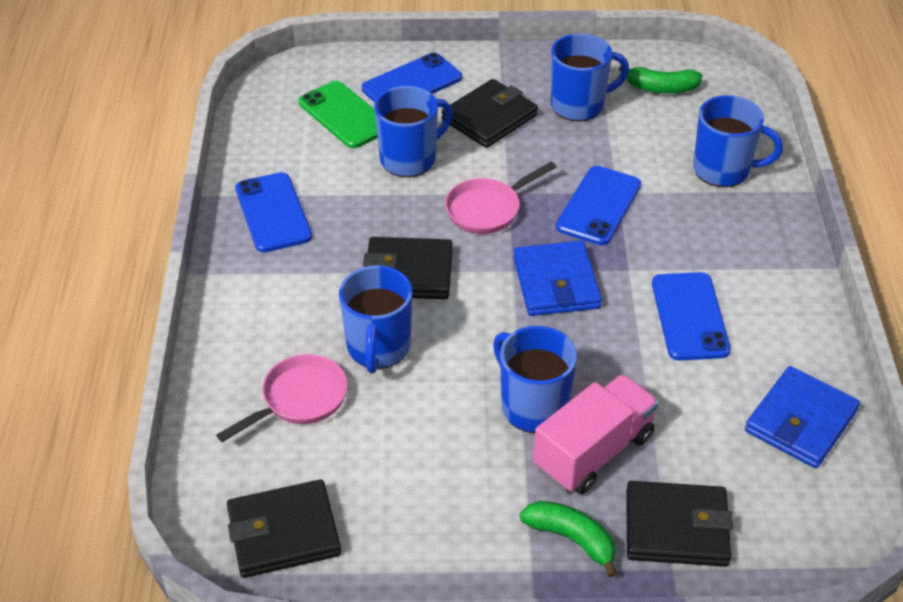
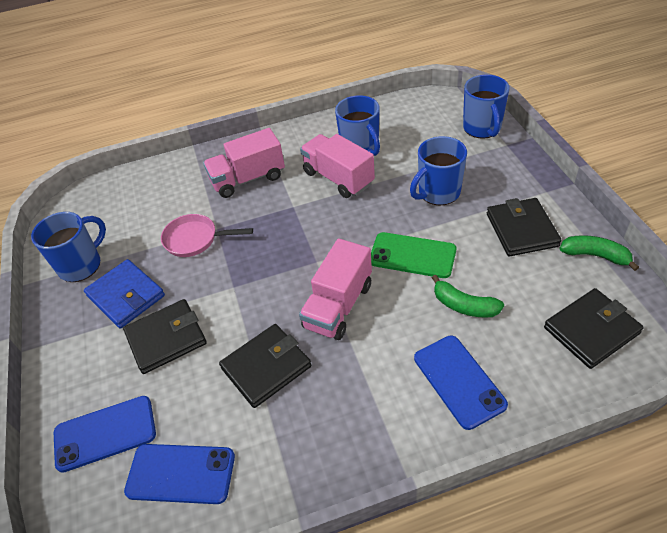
blue mug: 5 -> 4
blue phone: 4 -> 3
blue wallet: 2 -> 1
pink pan: 2 -> 1
pink truck: 1 -> 3

